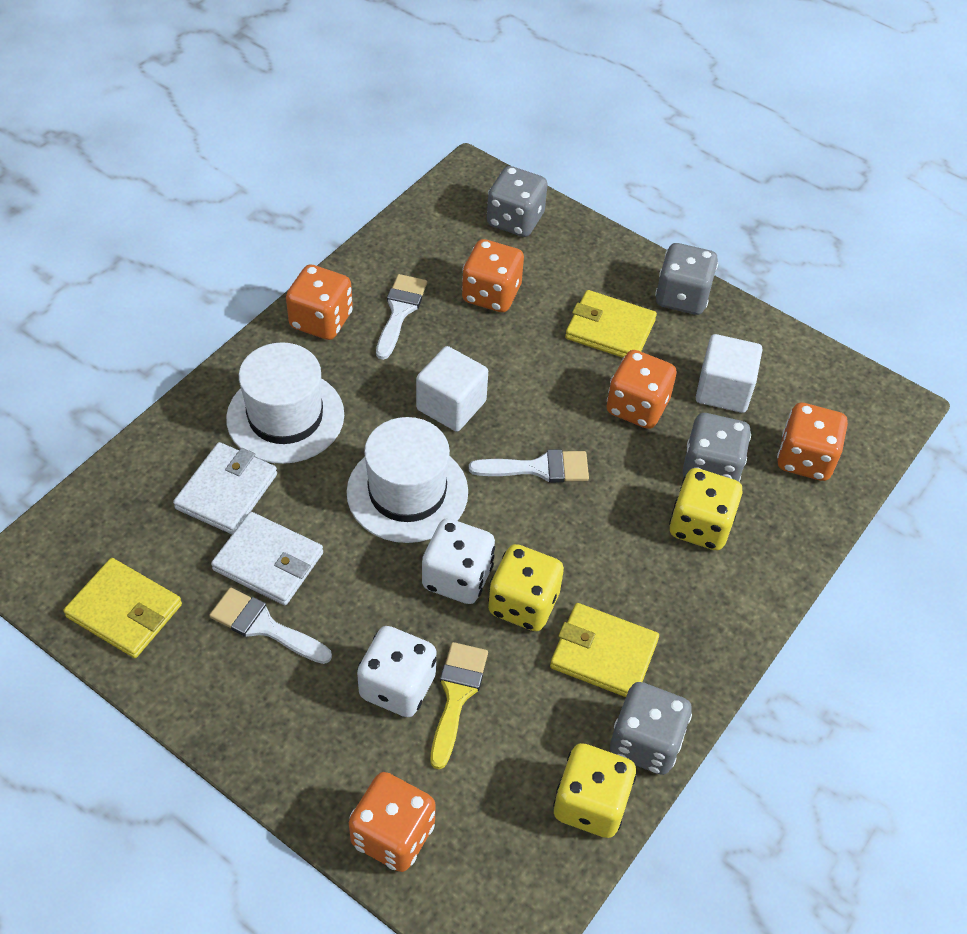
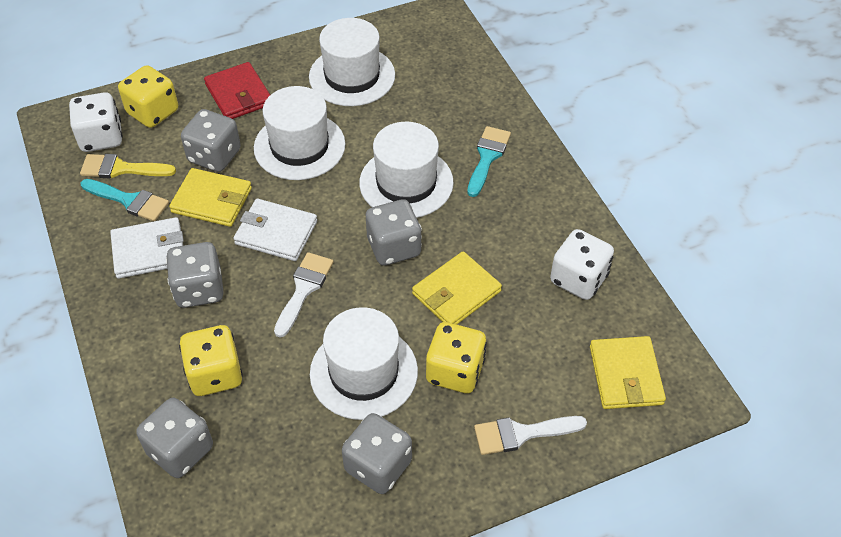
grey dice: 4 -> 5
orange dice: 5 -> 0
red wallet: 0 -> 1
turquoise brush: 0 -> 2
white brush: 3 -> 2
white cube: 2 -> 0
white hat: 2 -> 4

